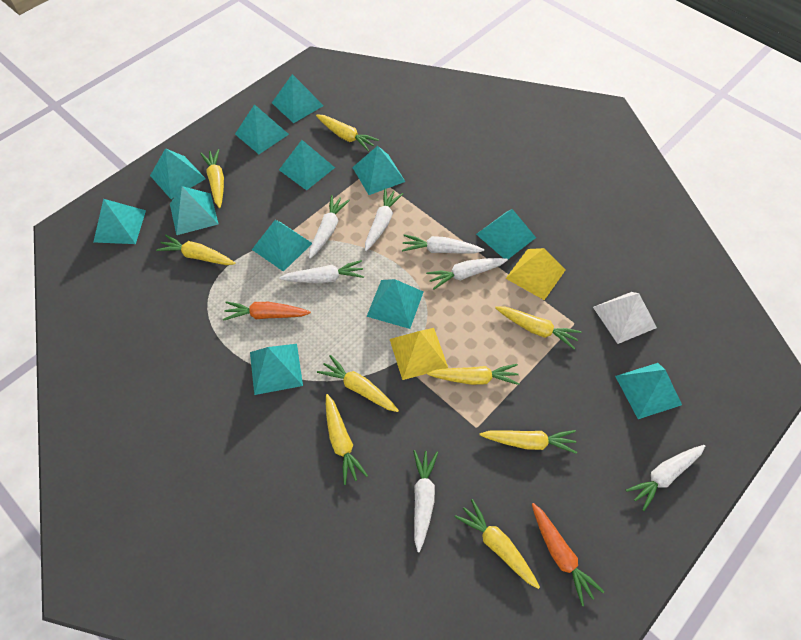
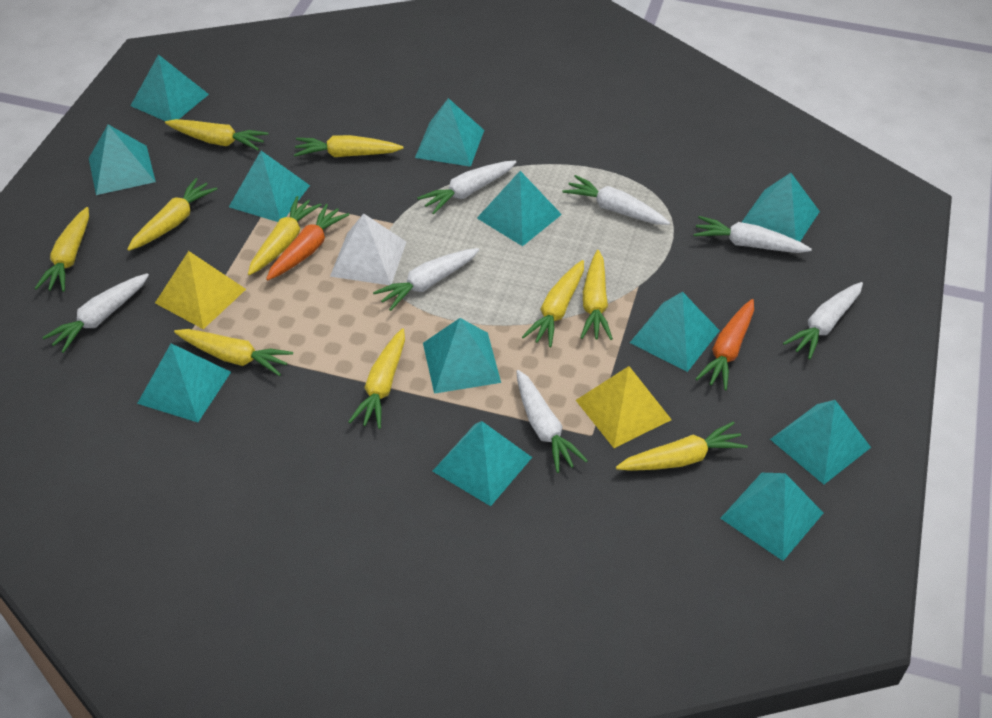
yellow carrot: 9 -> 10

